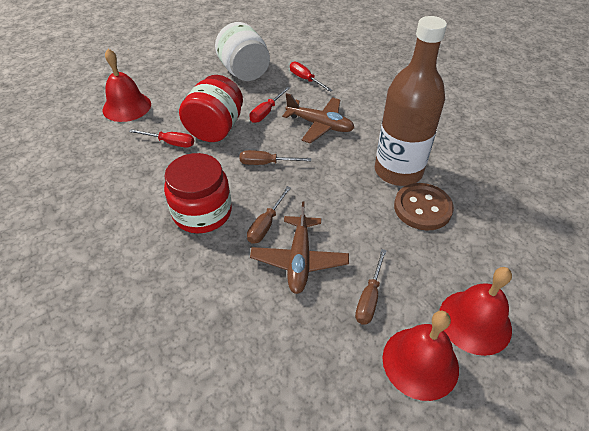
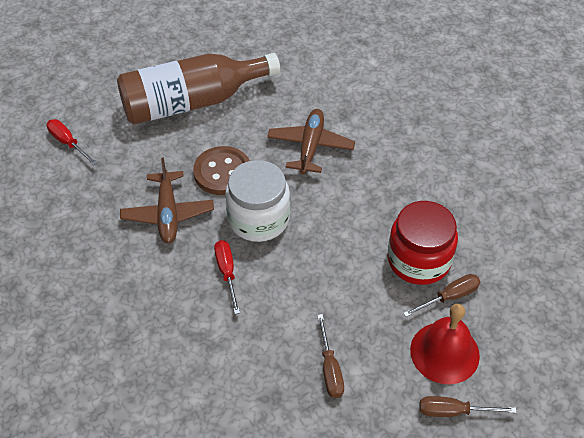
red bell: 3 -> 1
red jar: 2 -> 1
red screwdriver: 3 -> 2

